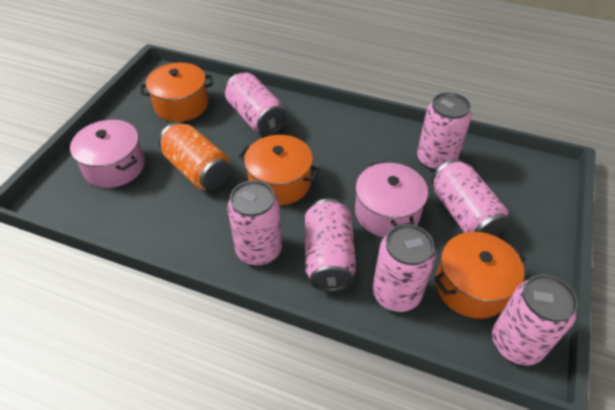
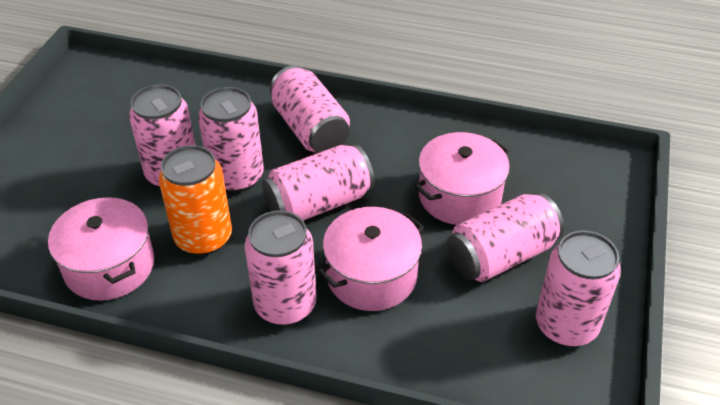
orange pot: 3 -> 0
pink pot: 2 -> 3

